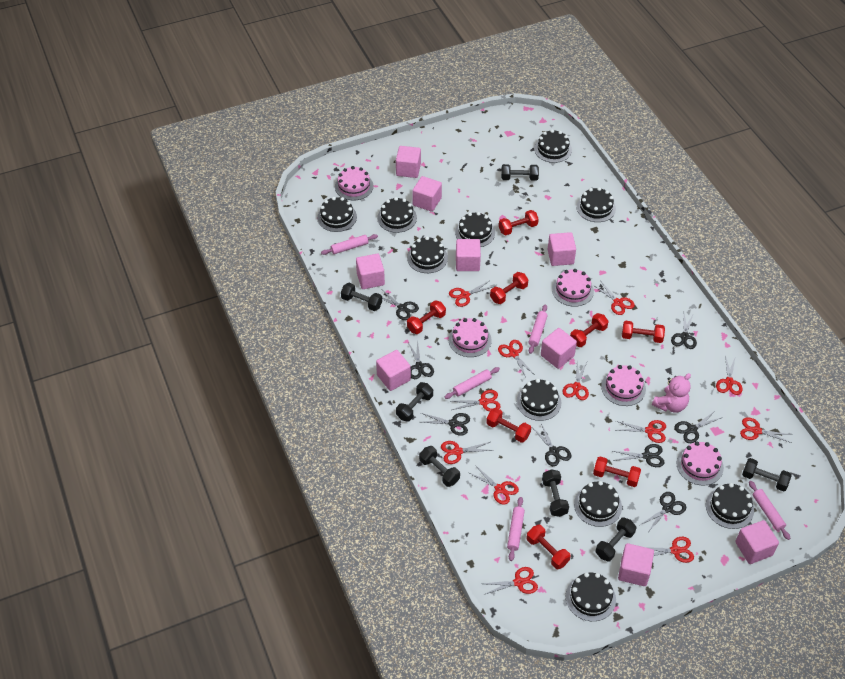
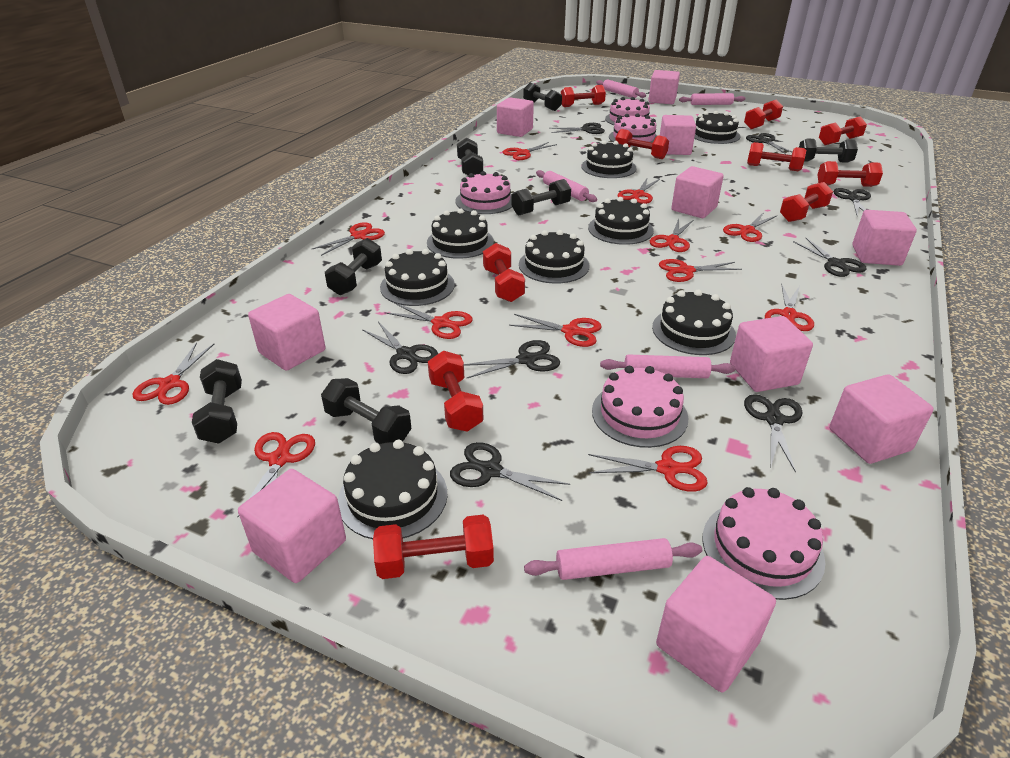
black cake: 10 -> 8
pink cube: 9 -> 10
pink teddy bear: 1 -> 0
red dumbbell: 8 -> 10

